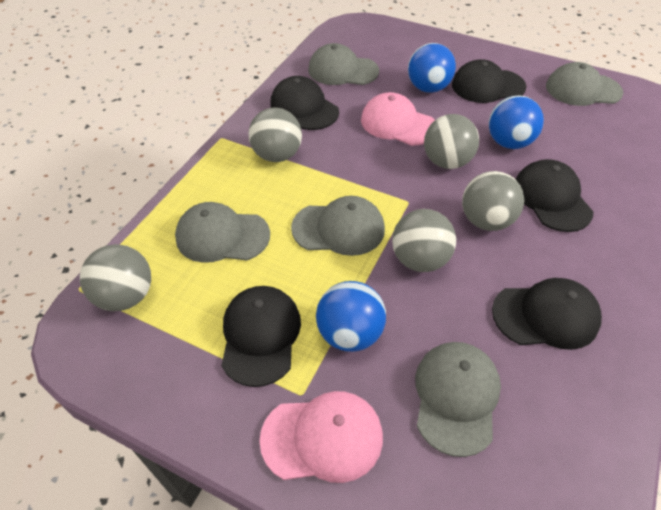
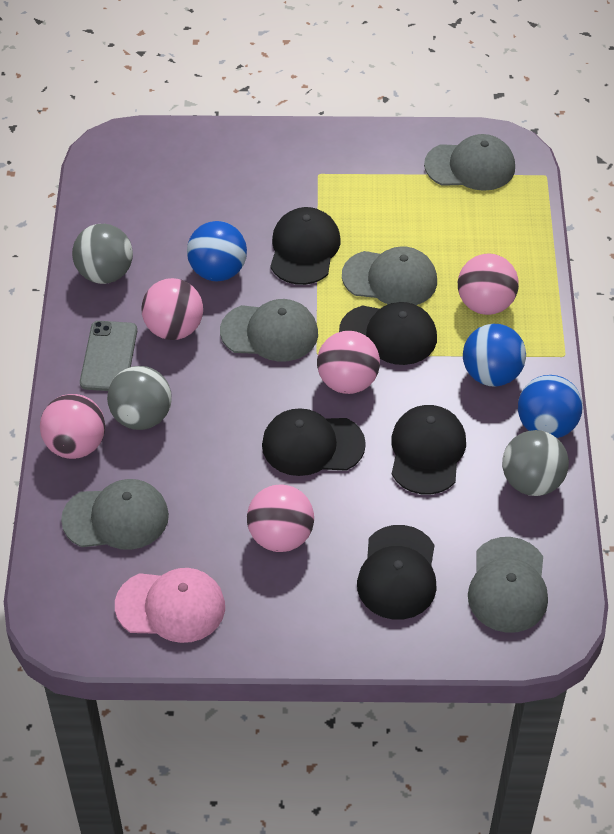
grey ball: 5 -> 3
grey phone: 0 -> 1
pink ball: 0 -> 5
pink cap: 2 -> 1

